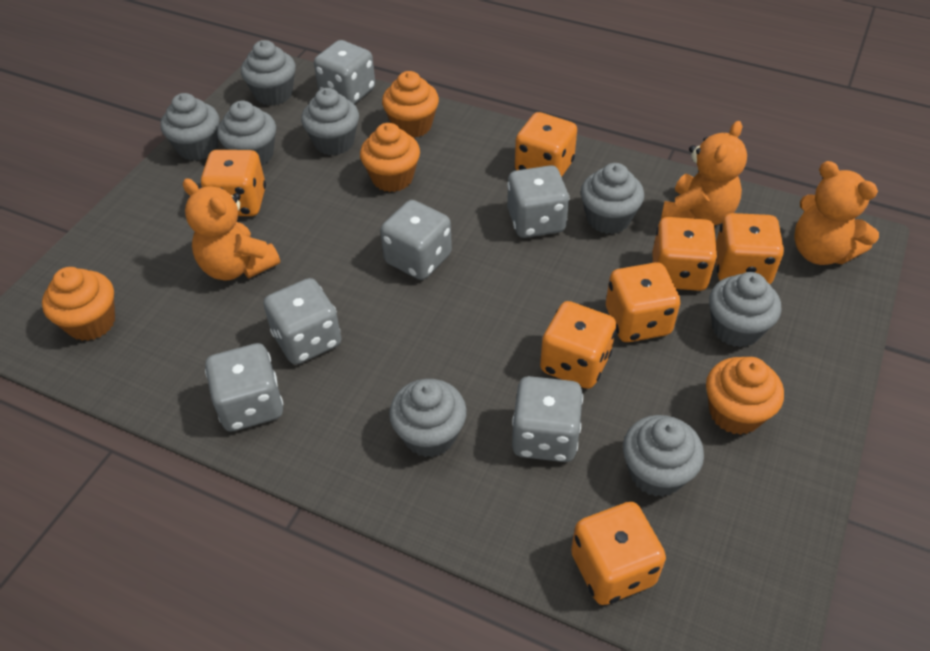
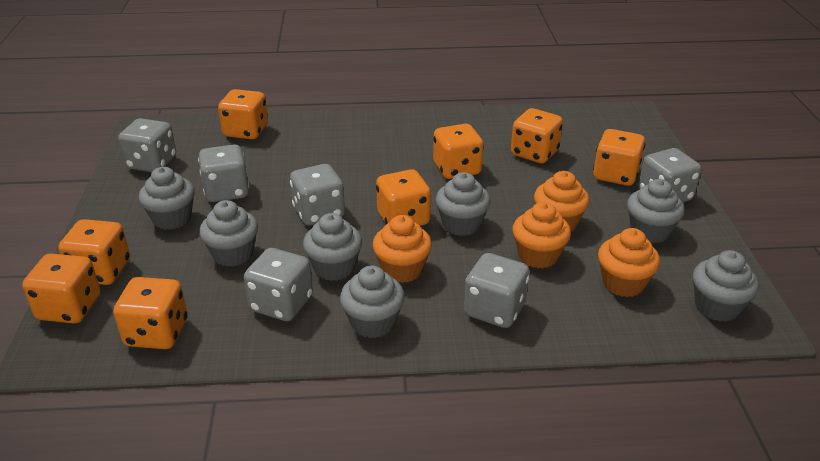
grey cupcake: 8 -> 7
orange dice: 7 -> 8
orange teddy bear: 3 -> 0

